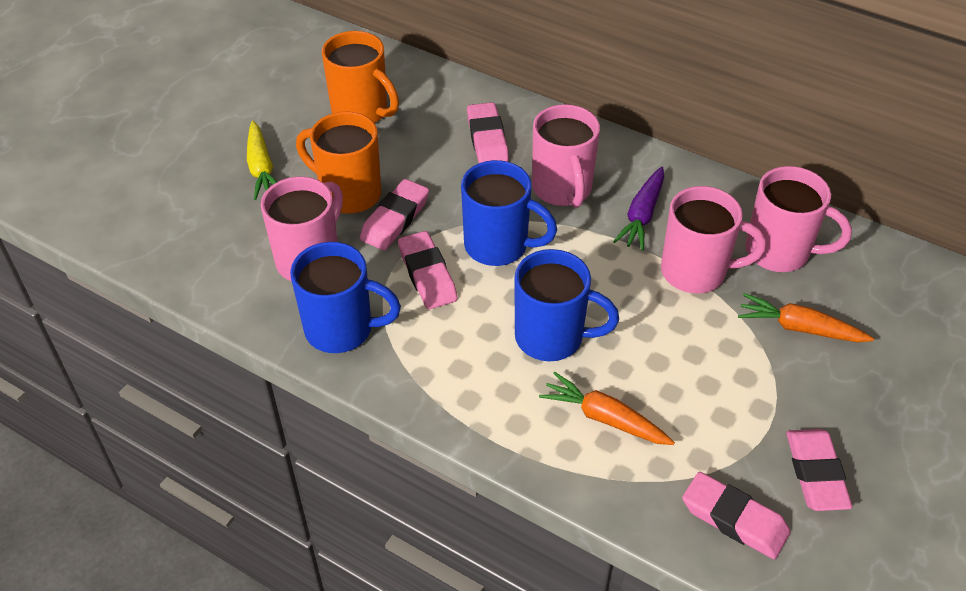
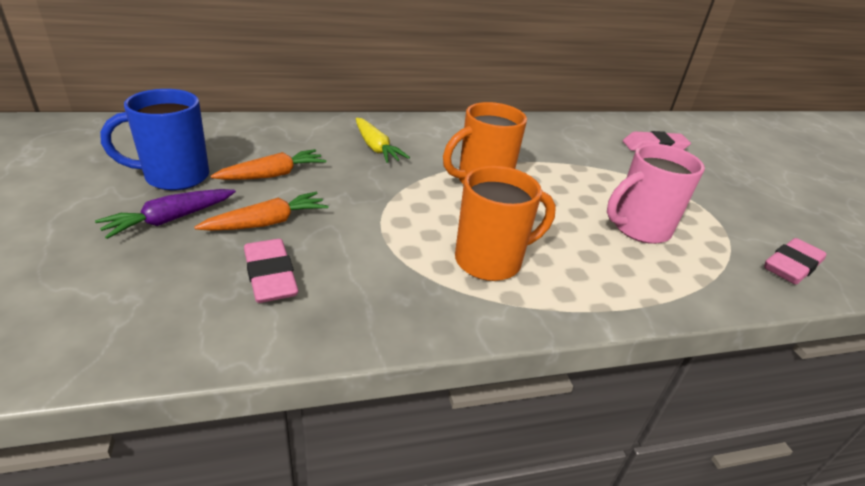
blue mug: 3 -> 1
pink eraser: 5 -> 3
pink mug: 4 -> 1

